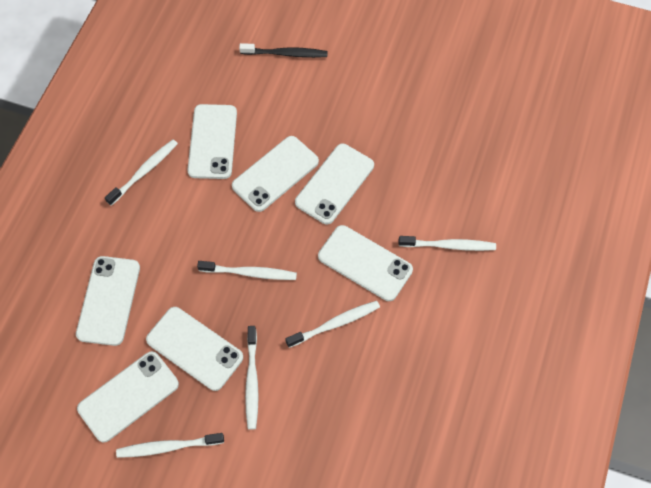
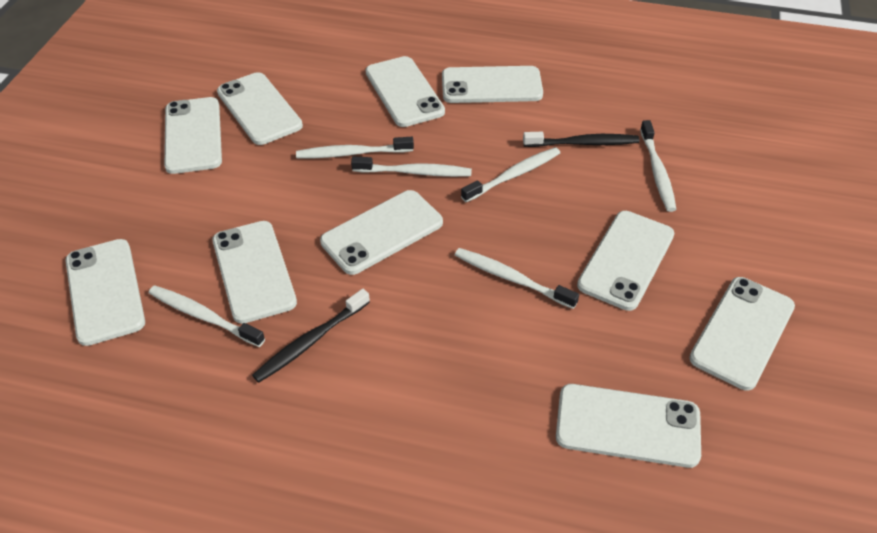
black toothbrush: 1 -> 2
white phone: 7 -> 10

